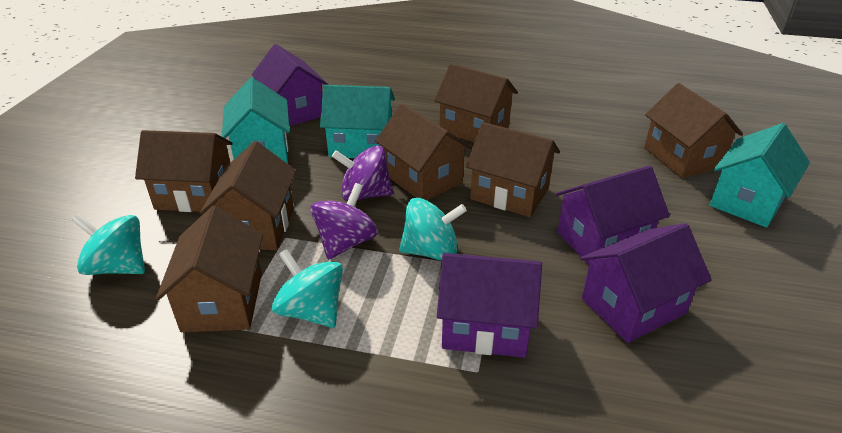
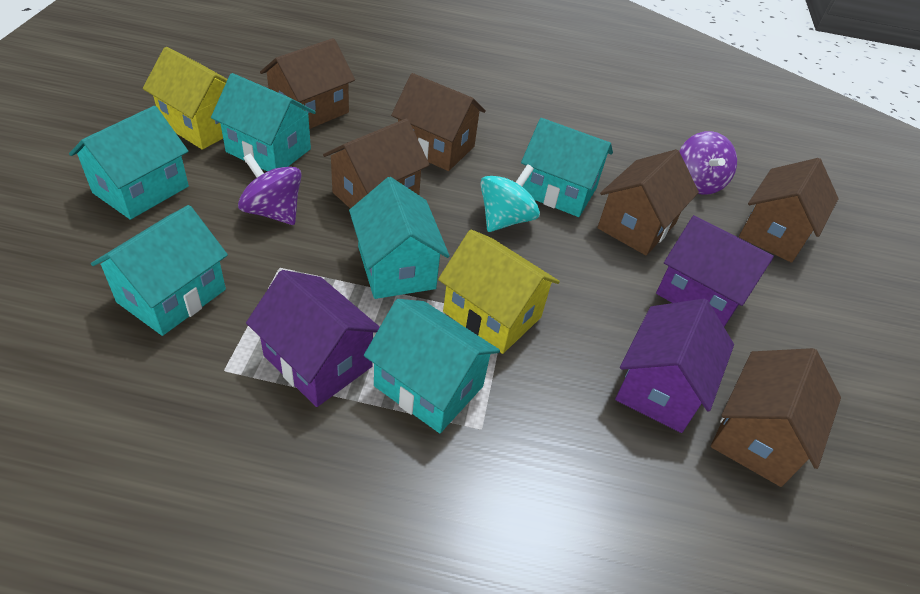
brown house: 7 -> 6
purple house: 4 -> 3
turquoise house: 3 -> 6
turquoise spinning top: 3 -> 1
yellow house: 0 -> 2

